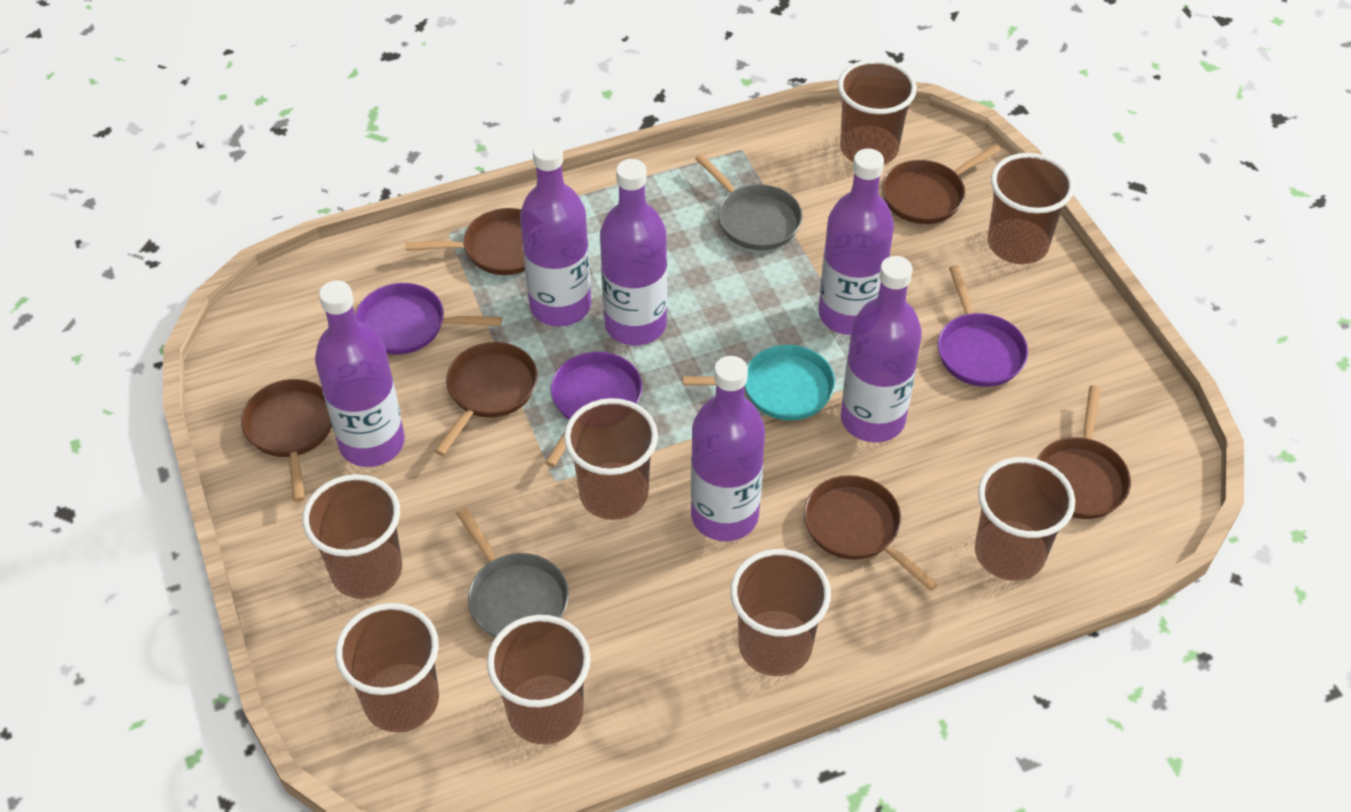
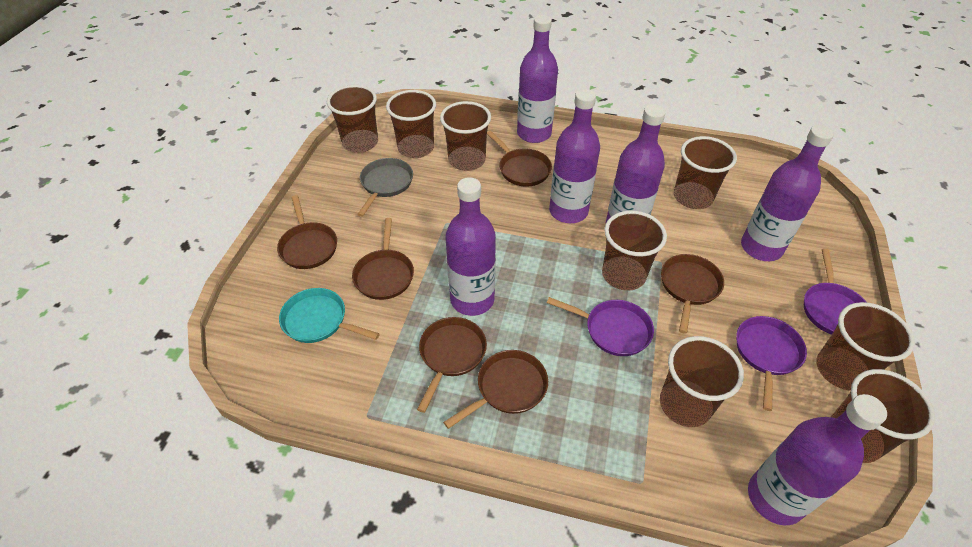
grey pan: 2 -> 1

